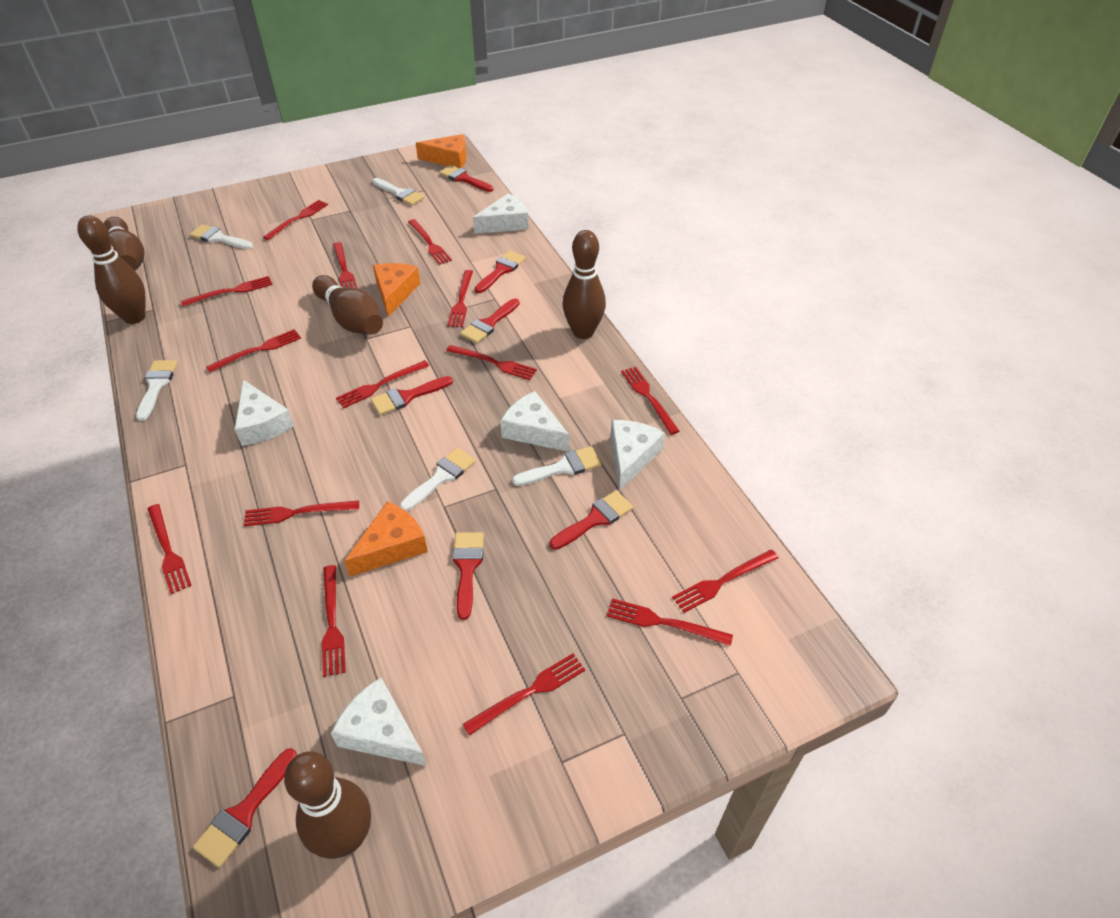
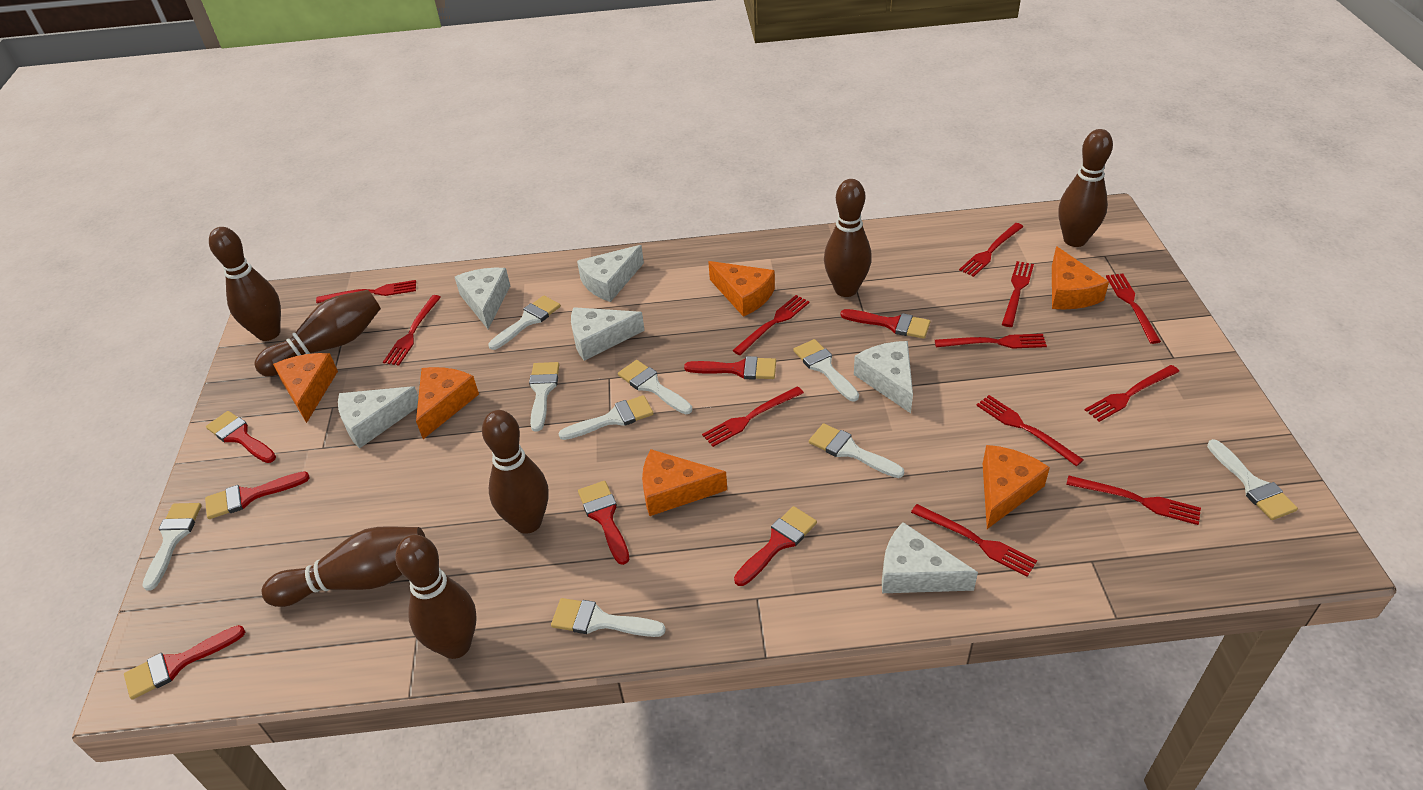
brown bowling pin: 5 -> 7
orange cheese: 3 -> 6
red fork: 15 -> 12
white brush: 5 -> 9
white cheese: 5 -> 6

